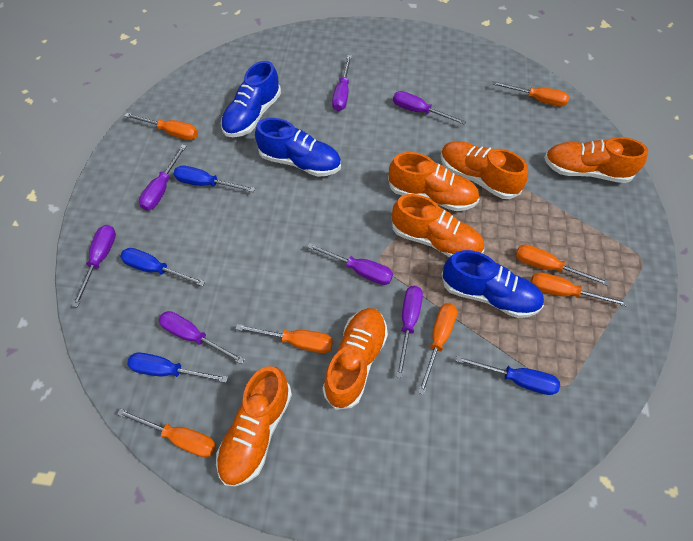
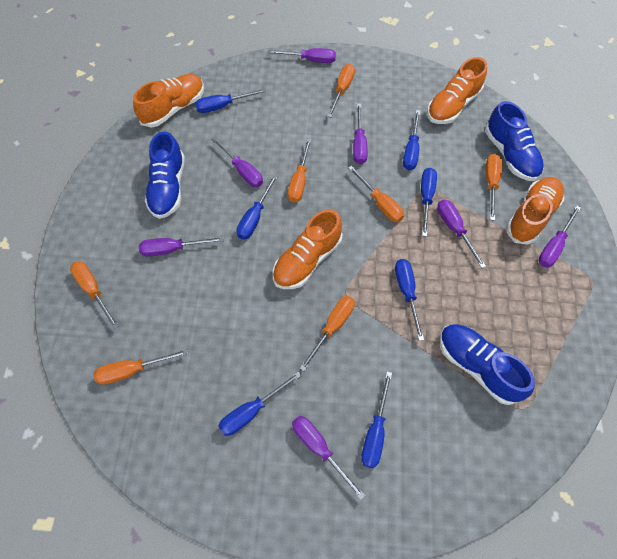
blue screwdriver: 4 -> 7
orange shoe: 6 -> 4

